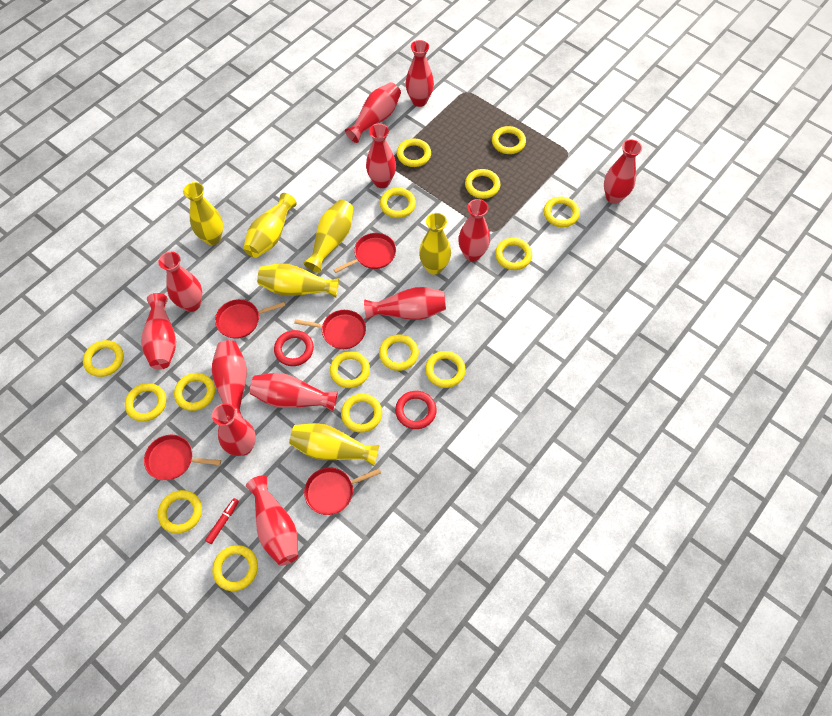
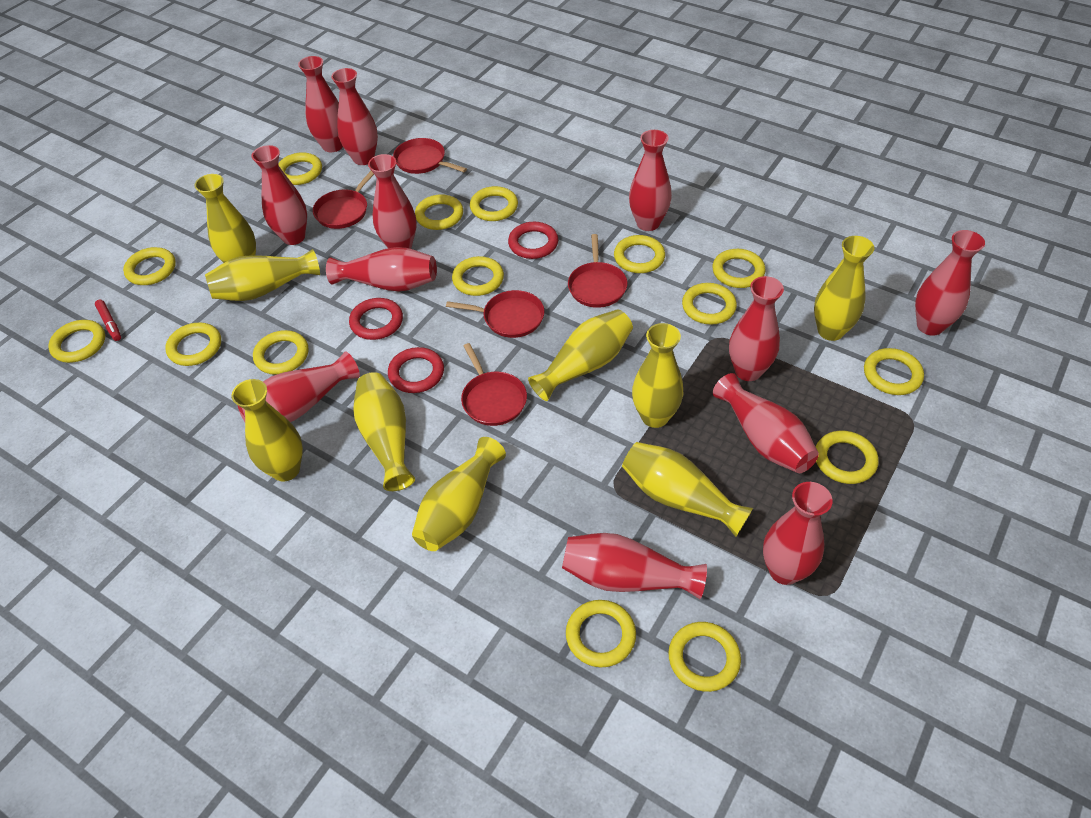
red ring: 2 -> 3
yellow vase: 6 -> 9

